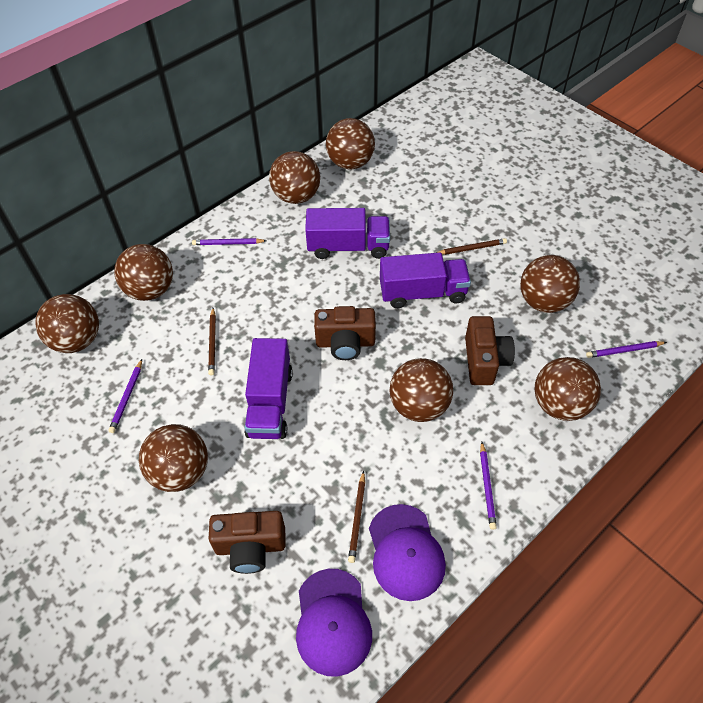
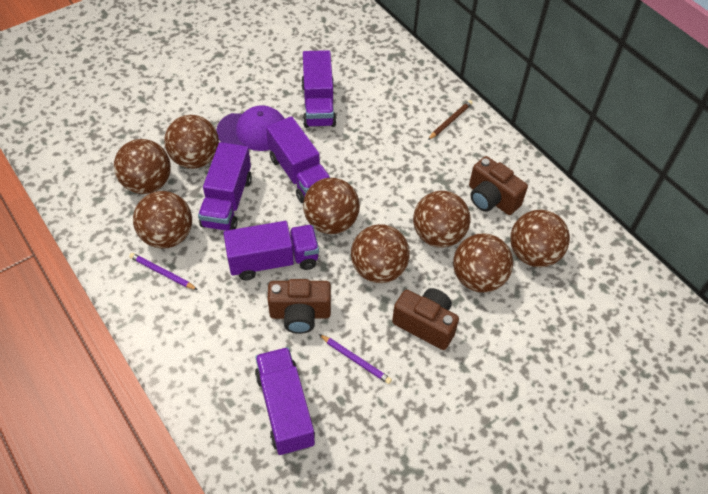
brown pencil: 3 -> 1
purple cap: 2 -> 1
purple pencil: 4 -> 2
purple truck: 3 -> 5

